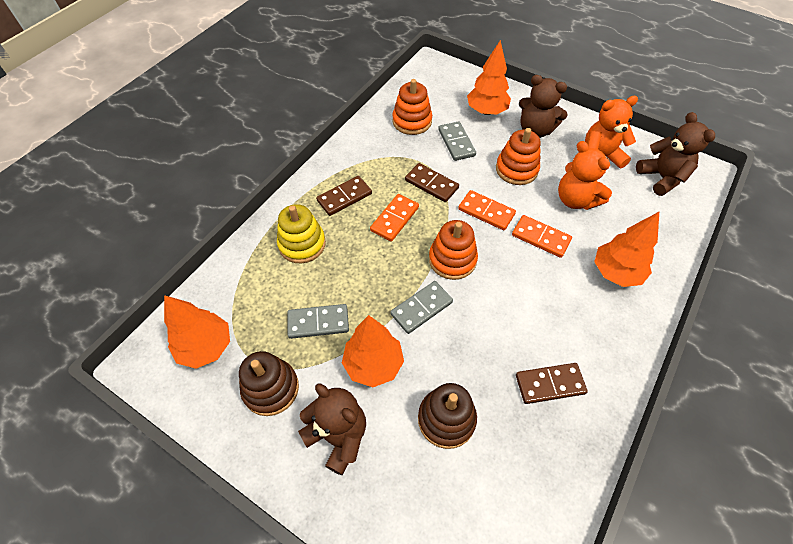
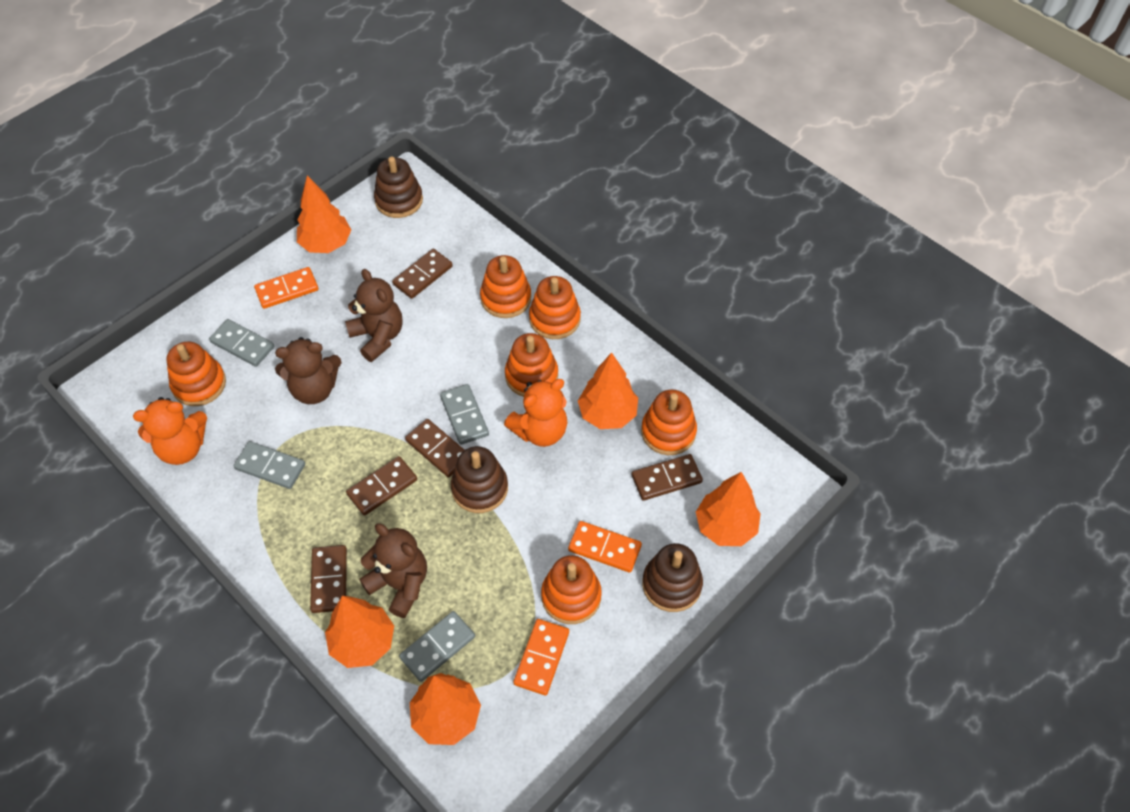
brown domino: 3 -> 5
brown stacking toy: 2 -> 3
grey domino: 3 -> 4
orange stacking toy: 3 -> 6
orange tree: 4 -> 5
yellow stacking toy: 1 -> 0

